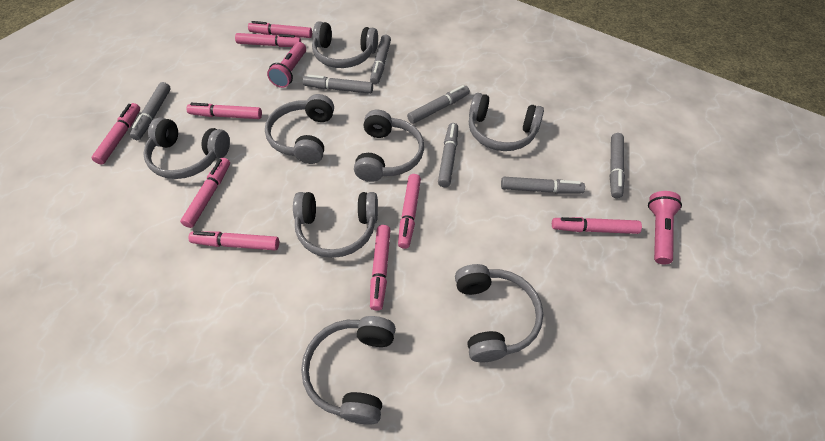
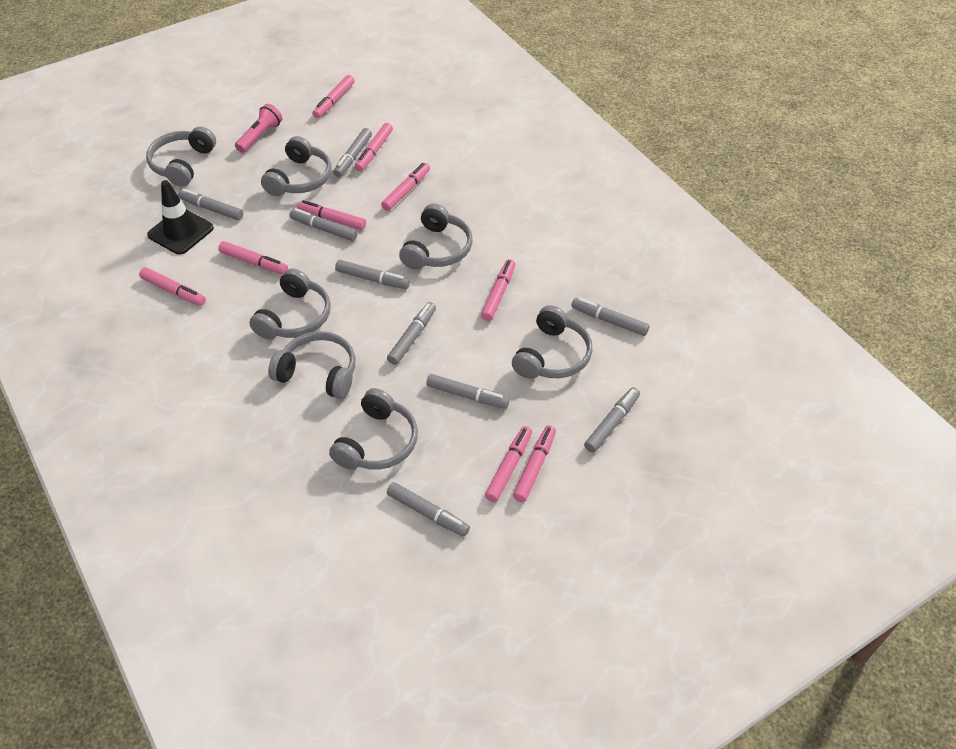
black traffic cone: 0 -> 1
grey headphones: 8 -> 7
grey marker: 7 -> 9
pink flashlight: 2 -> 1

